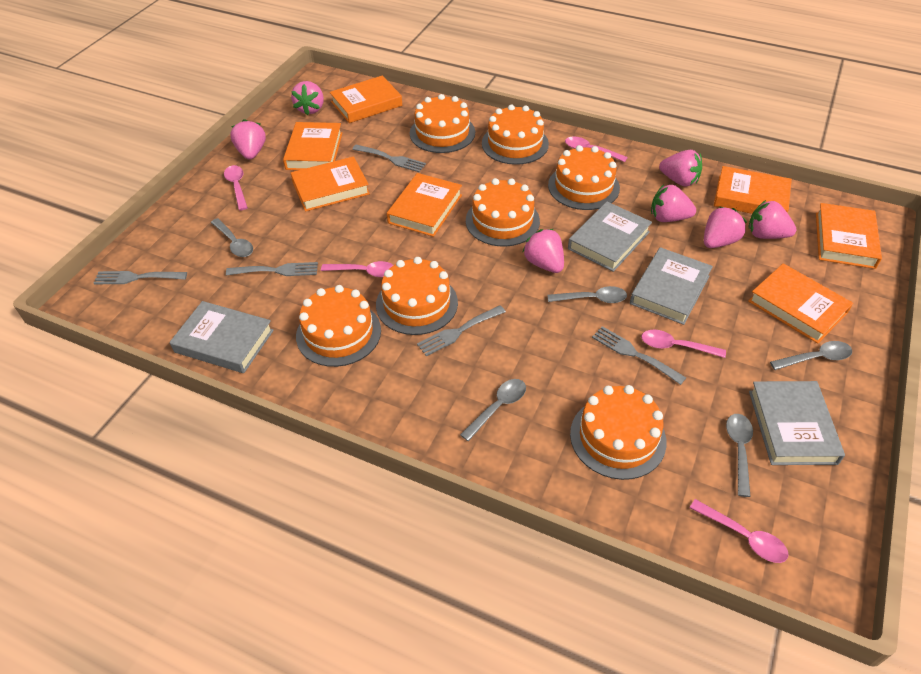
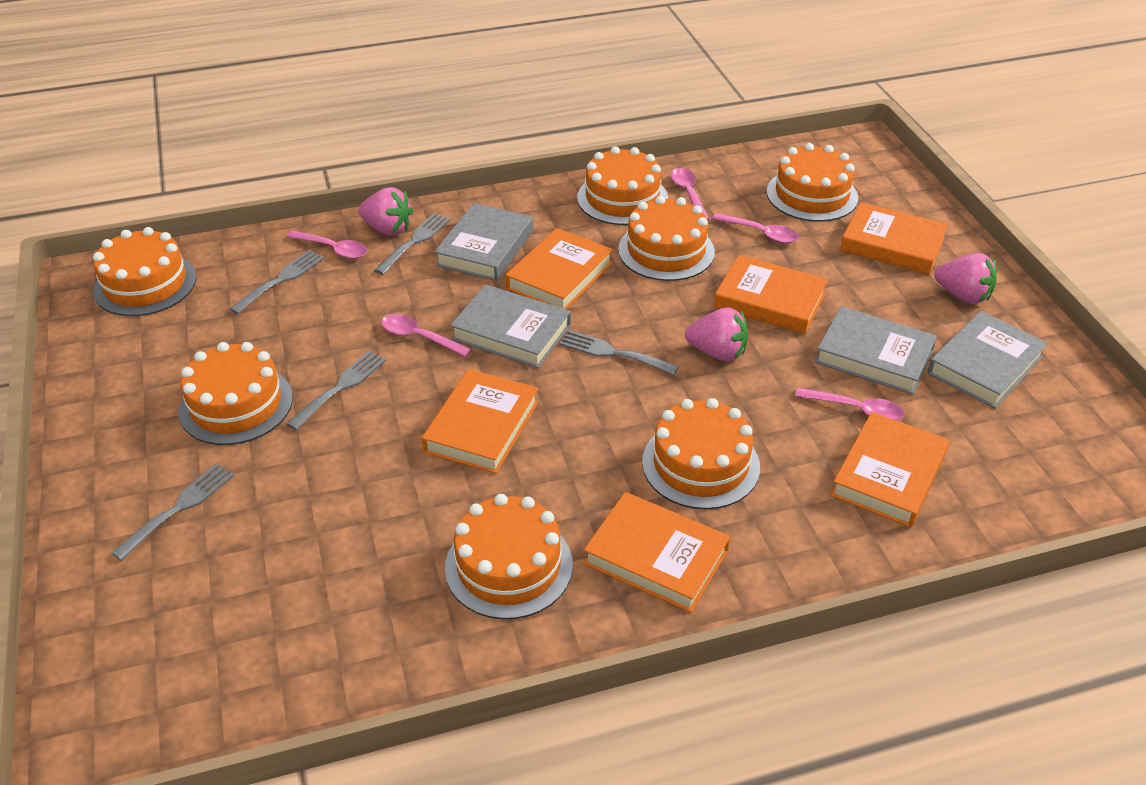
grey spoon: 5 -> 0
orange book: 7 -> 6
pink strawberry: 7 -> 3

